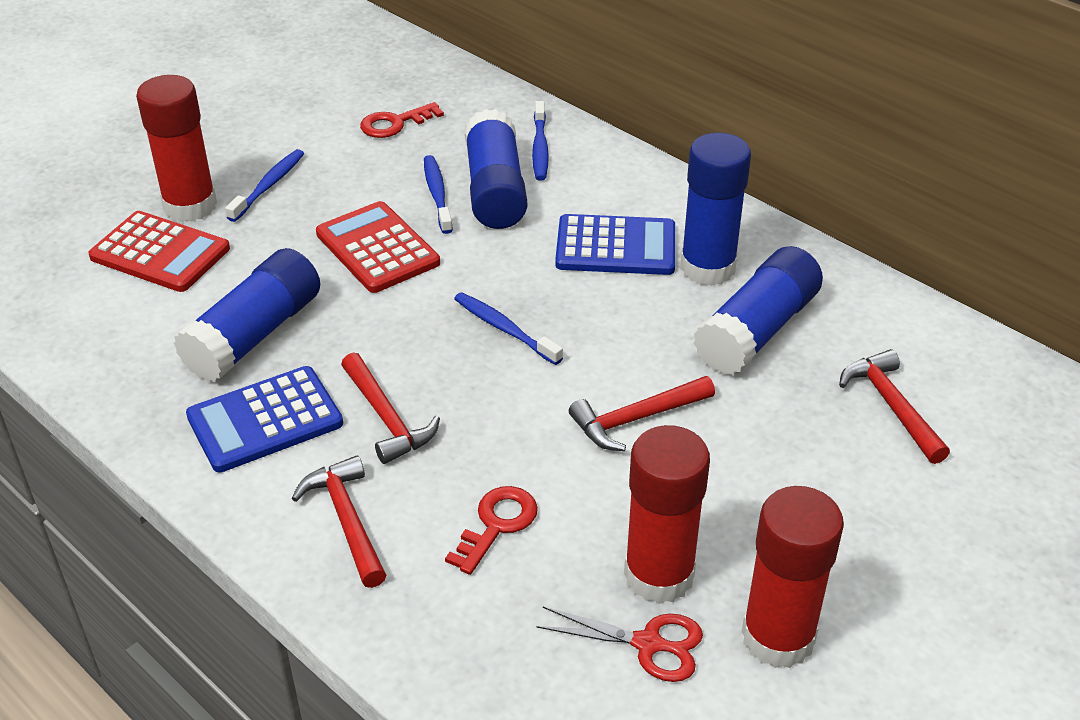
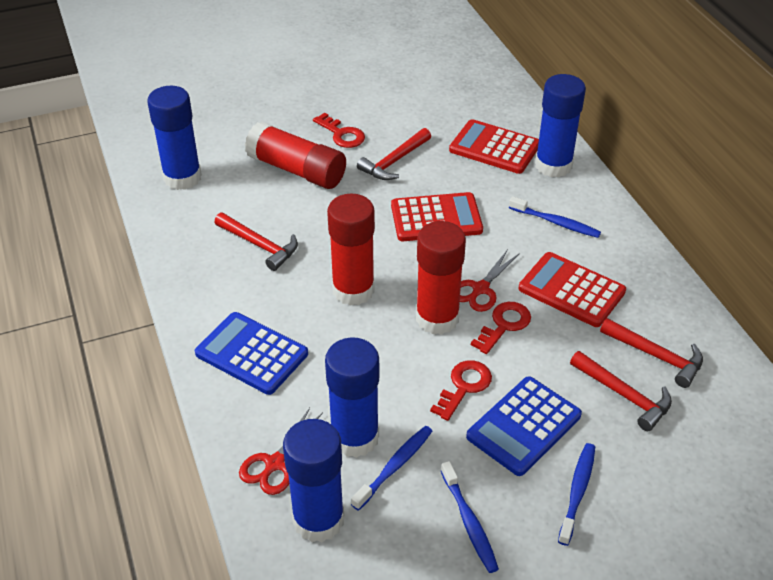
red calculator: 2 -> 3
red key: 2 -> 3
red scissors: 1 -> 2

